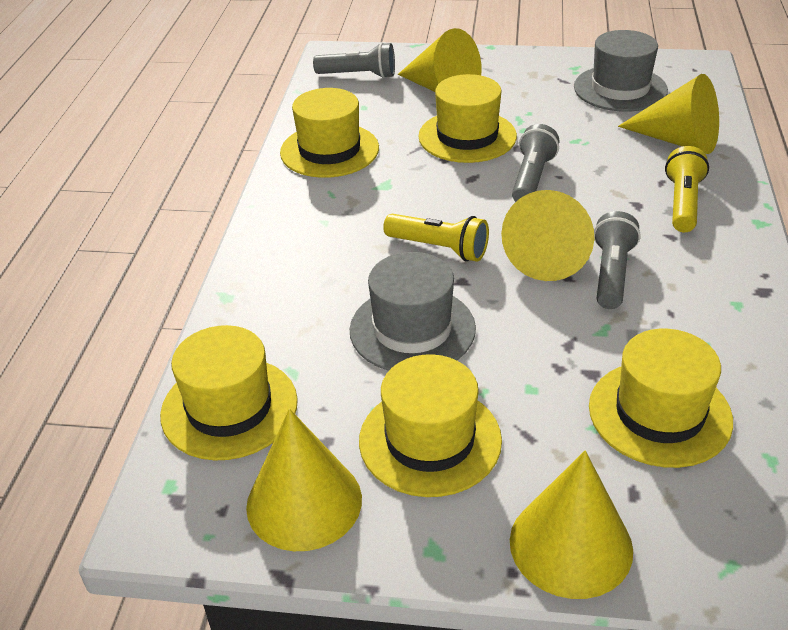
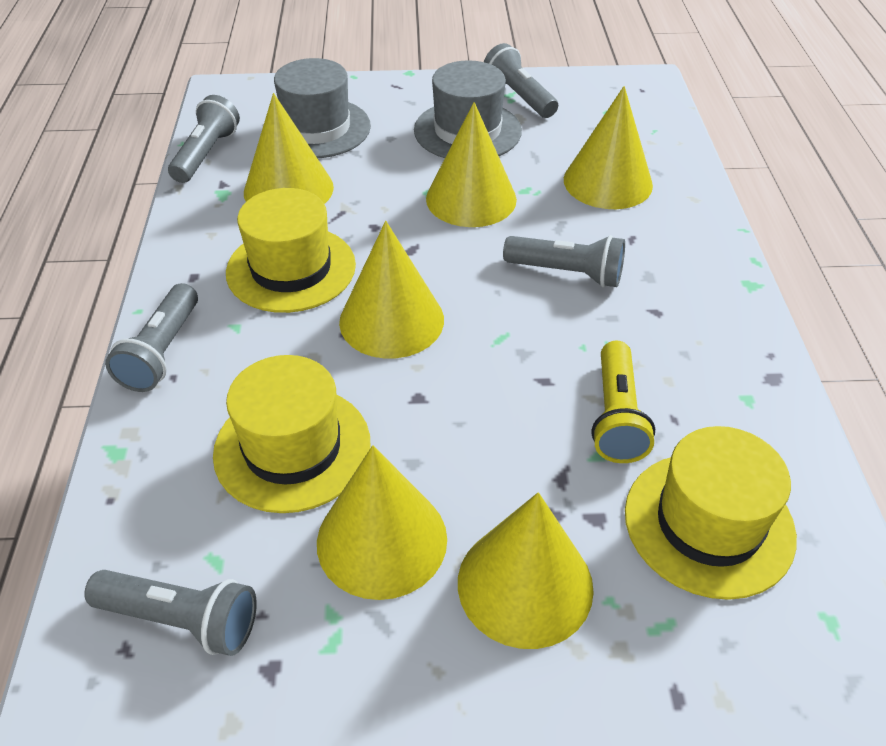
grey flashlight: 3 -> 5
yellow cone: 5 -> 6
yellow flashlight: 2 -> 1
yellow hat: 5 -> 3

